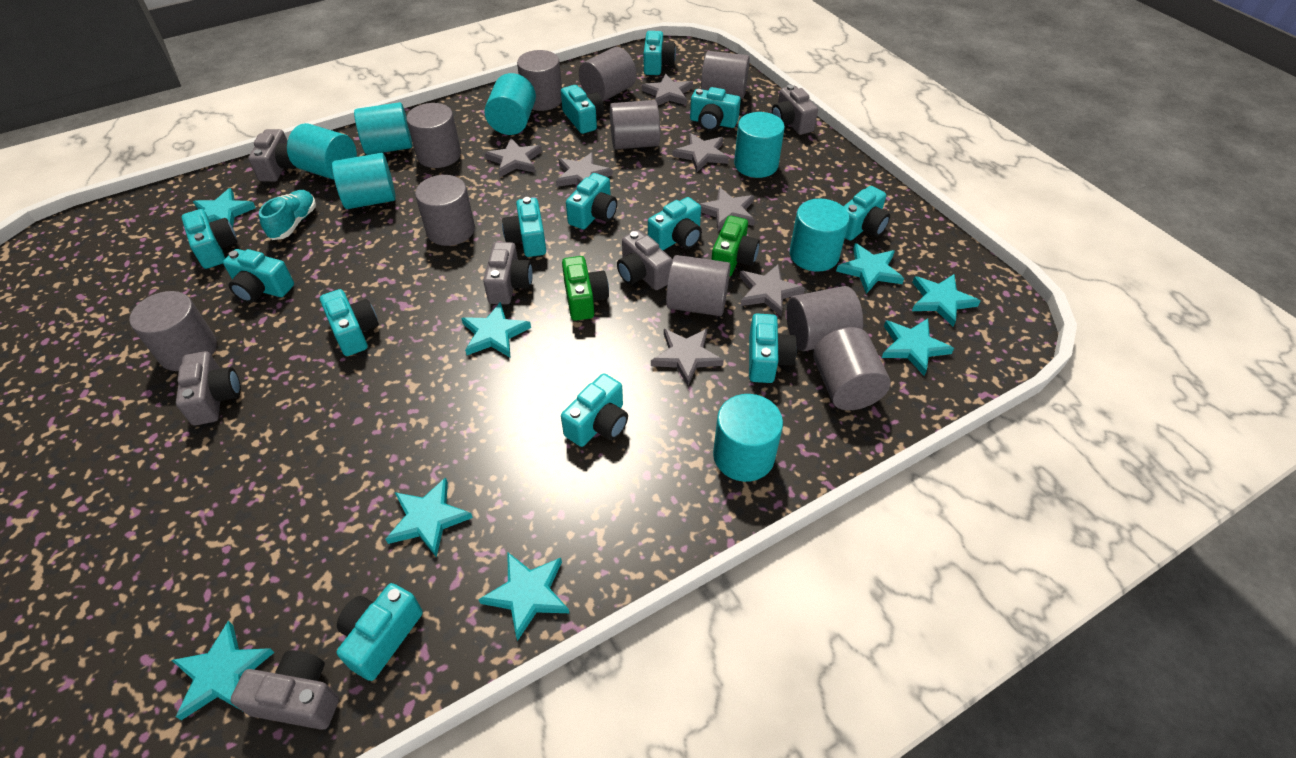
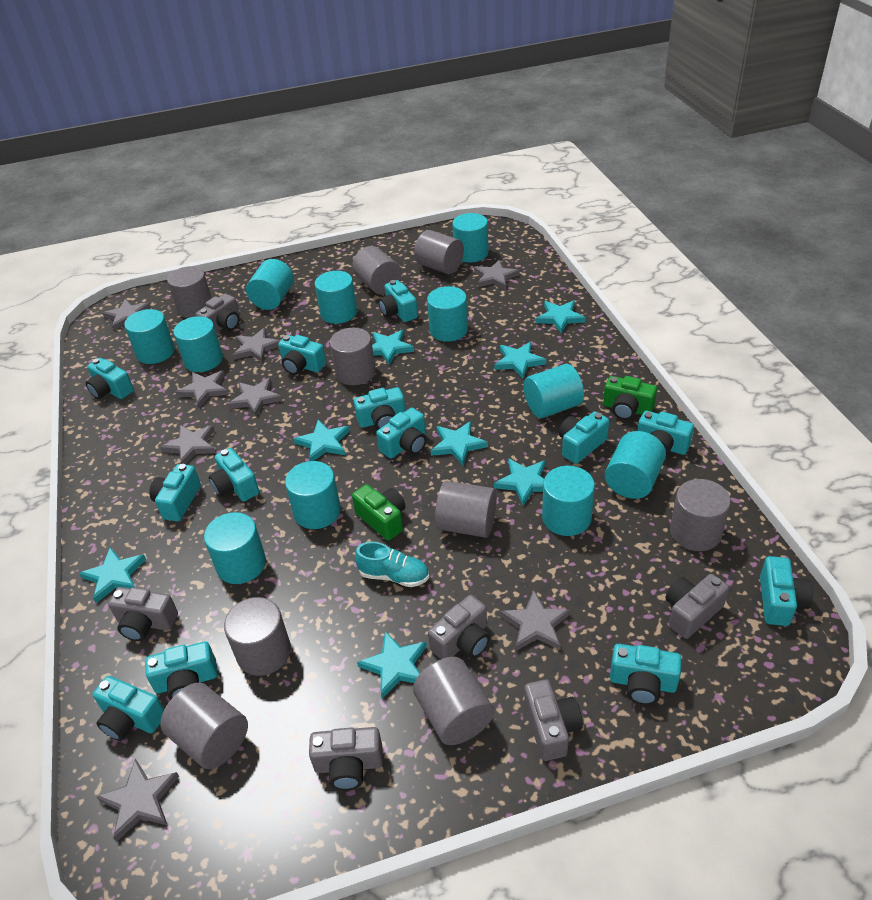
grey cylinder: 10 -> 9
grey star: 7 -> 8
turquoise cylinder: 7 -> 11

